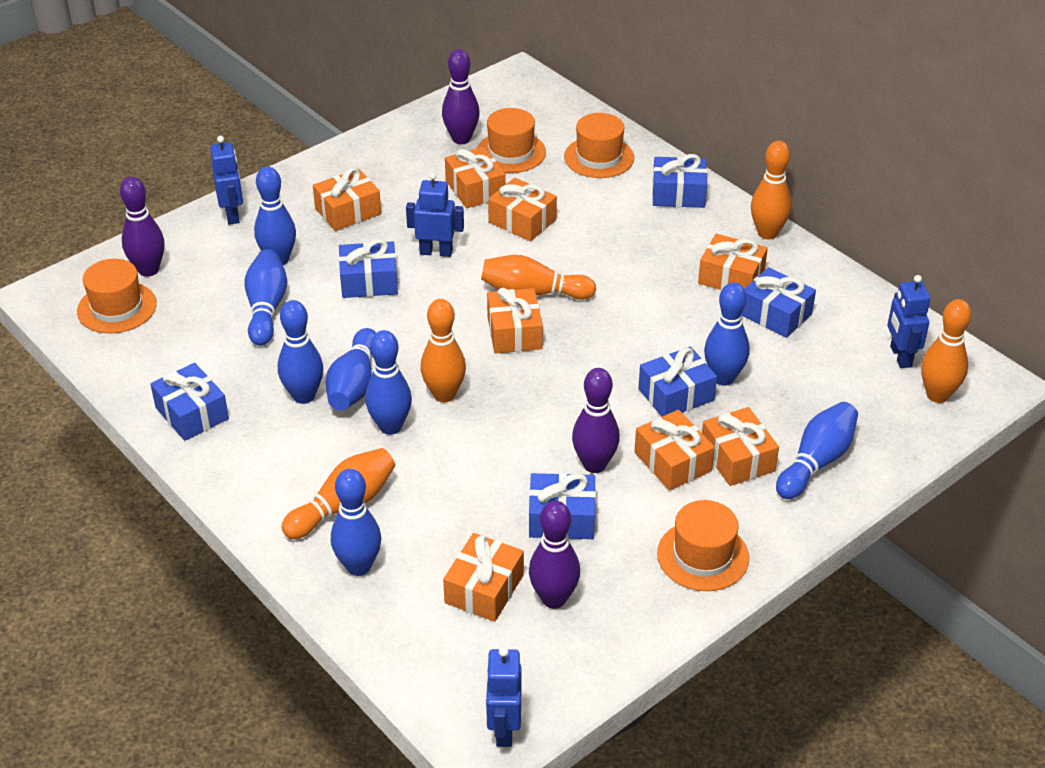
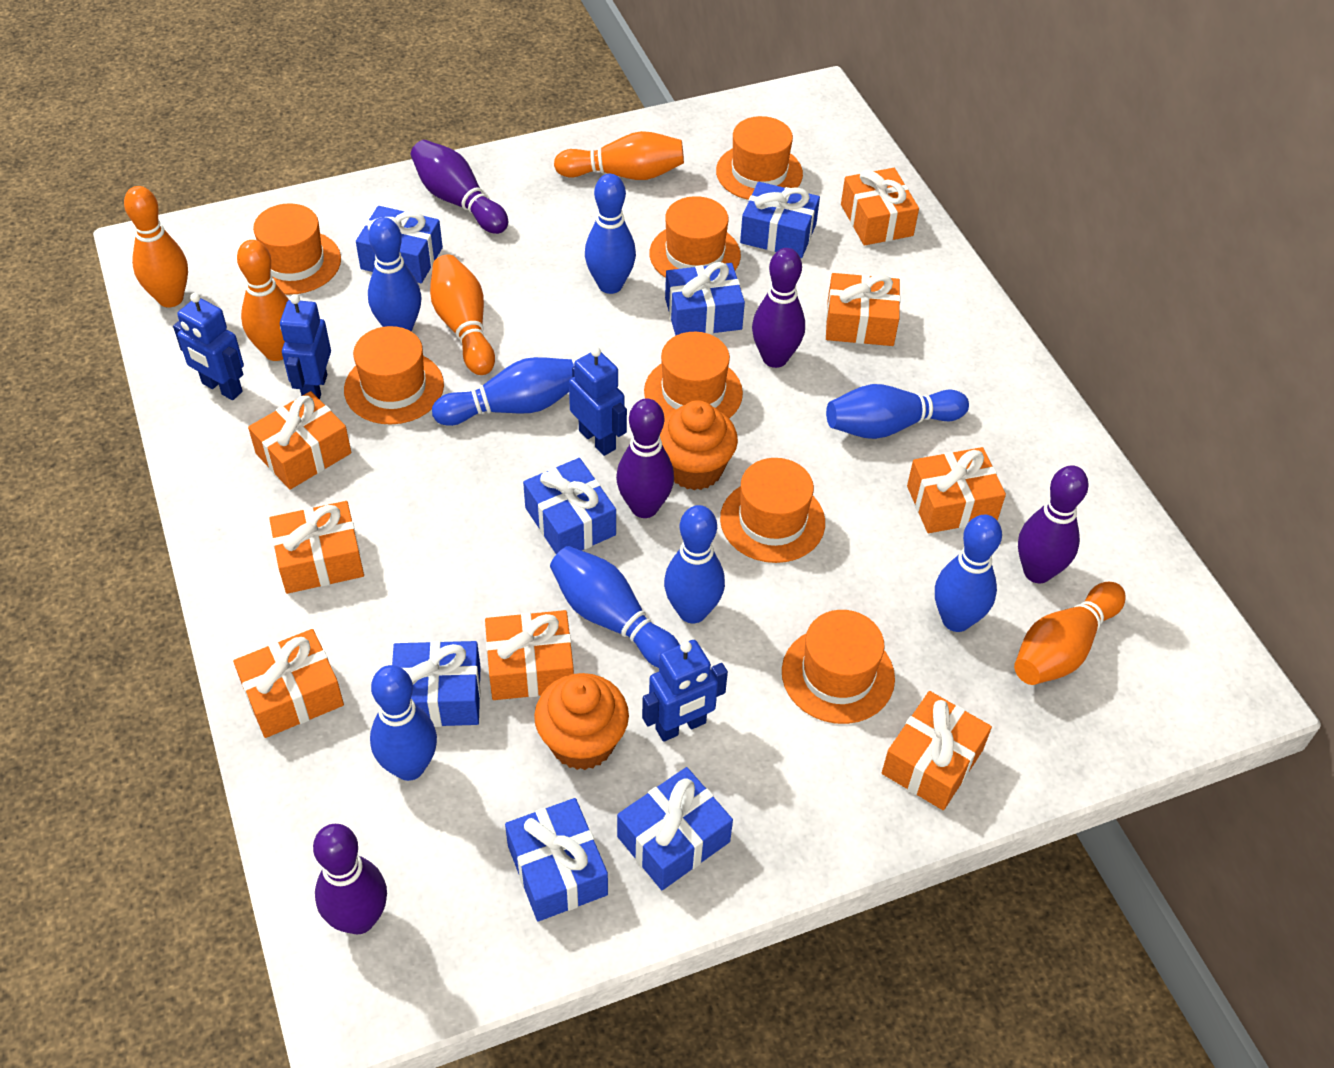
blue gift: 6 -> 7
orange cupcake: 0 -> 2
orange hat: 4 -> 7
purple bowling pin: 4 -> 5

